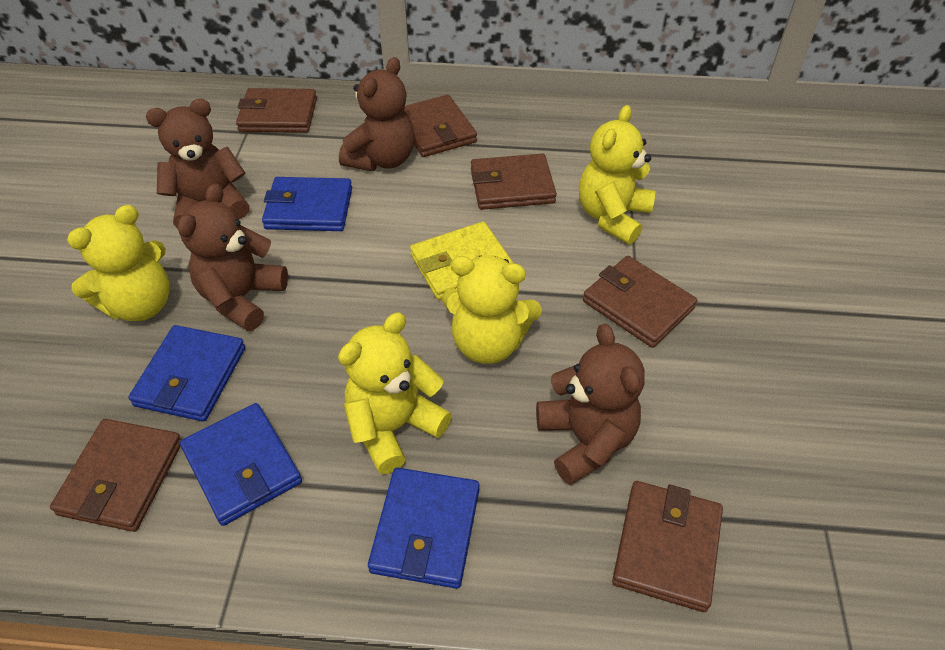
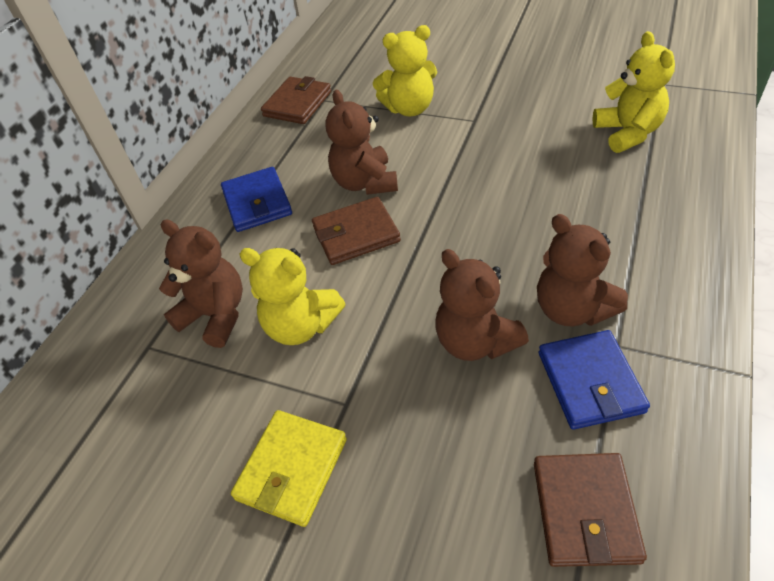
blue wallet: 4 -> 2
brown wallet: 6 -> 3
yellow teddy bear: 4 -> 3

